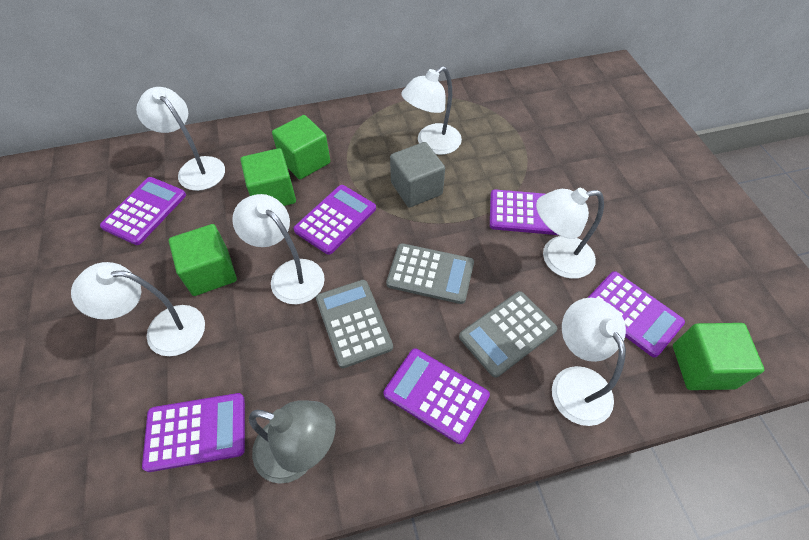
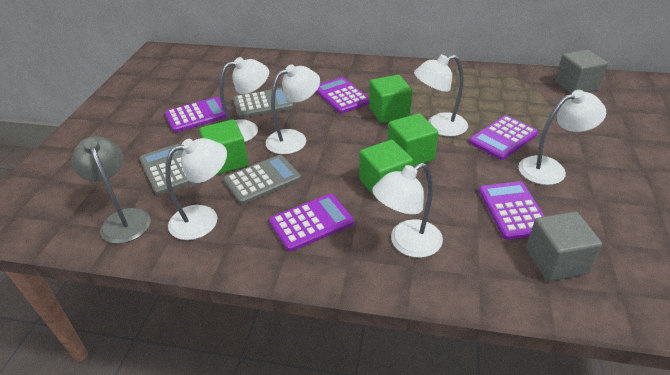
grey cube: 1 -> 2
purple calculator: 6 -> 5

